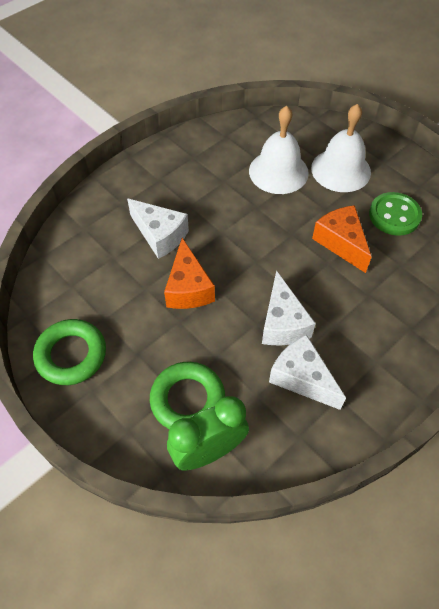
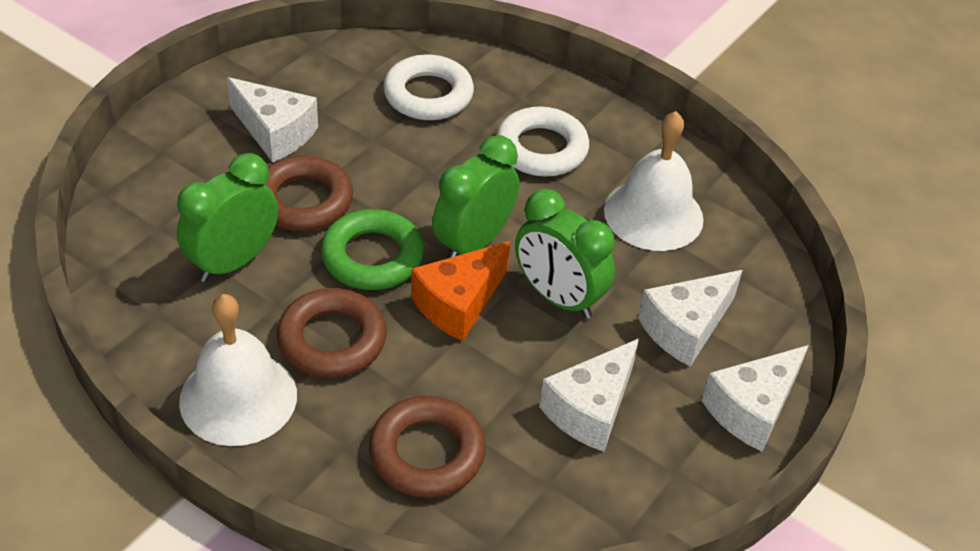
brown ring: 0 -> 3
green button: 1 -> 0
green clock: 1 -> 3
green ring: 2 -> 1
orange cheese: 2 -> 1
white cheese: 3 -> 4
white ring: 0 -> 2

